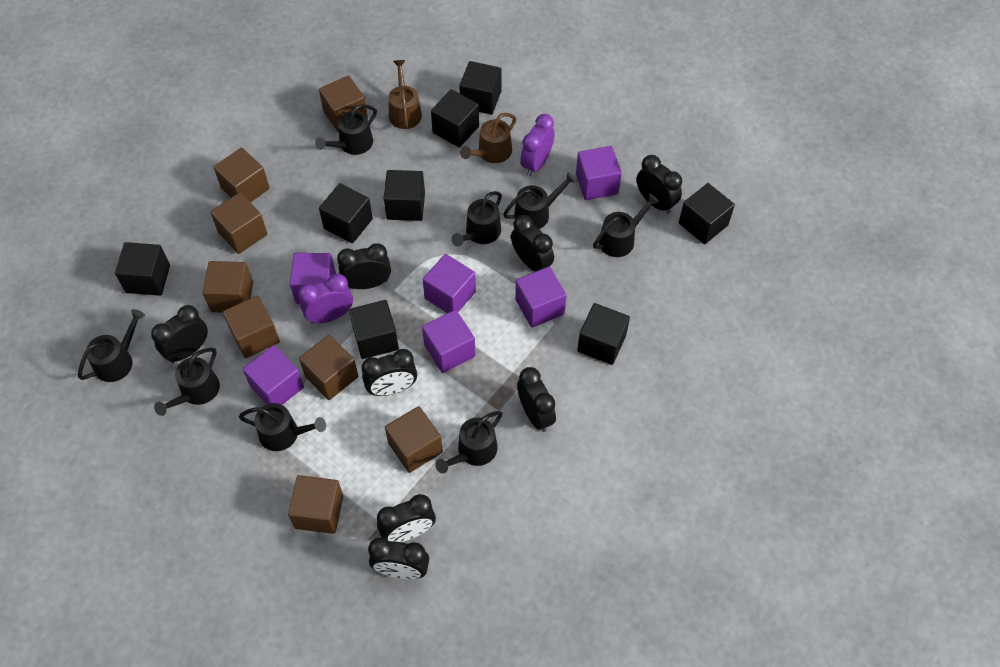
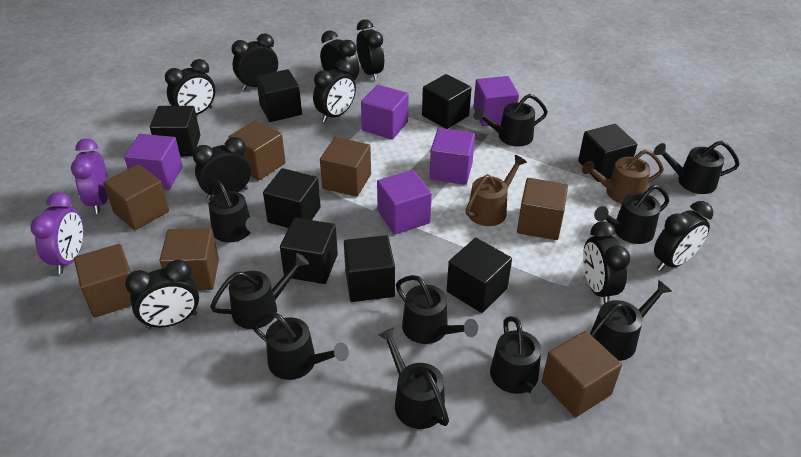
black clock: 8 -> 9
black watering can: 8 -> 10
brown cube: 8 -> 7
purple cube: 6 -> 5

